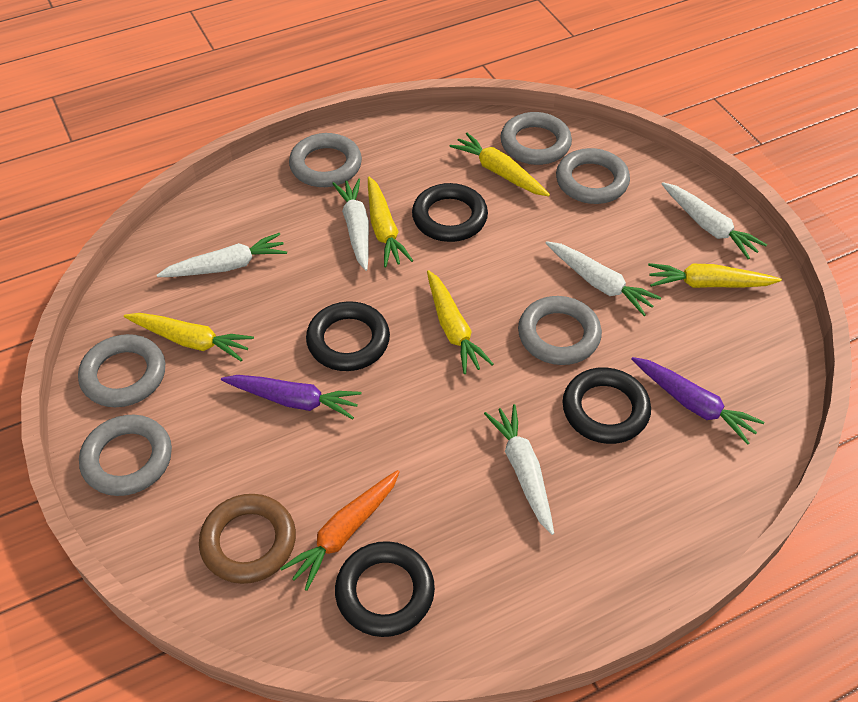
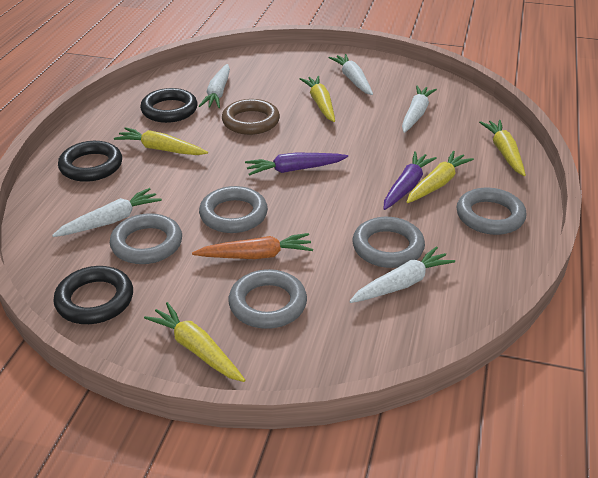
black ring: 4 -> 3
grey ring: 6 -> 5

